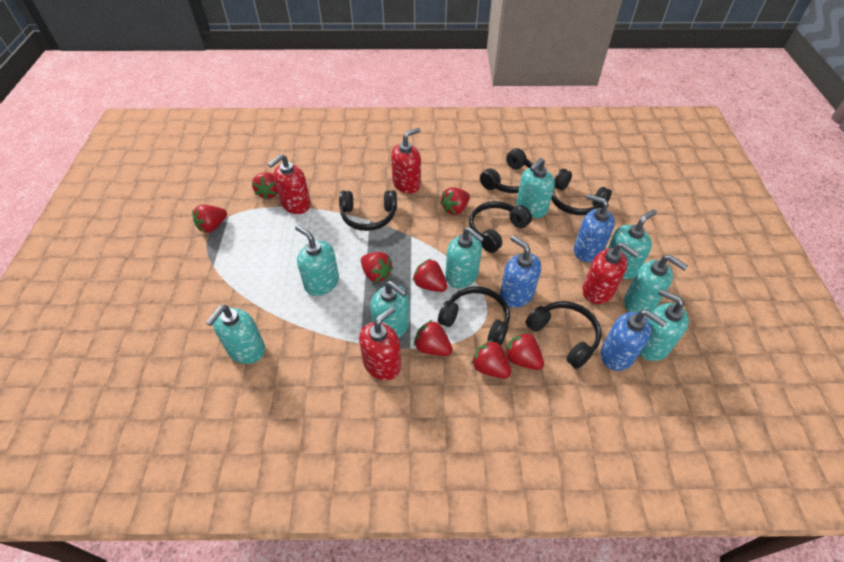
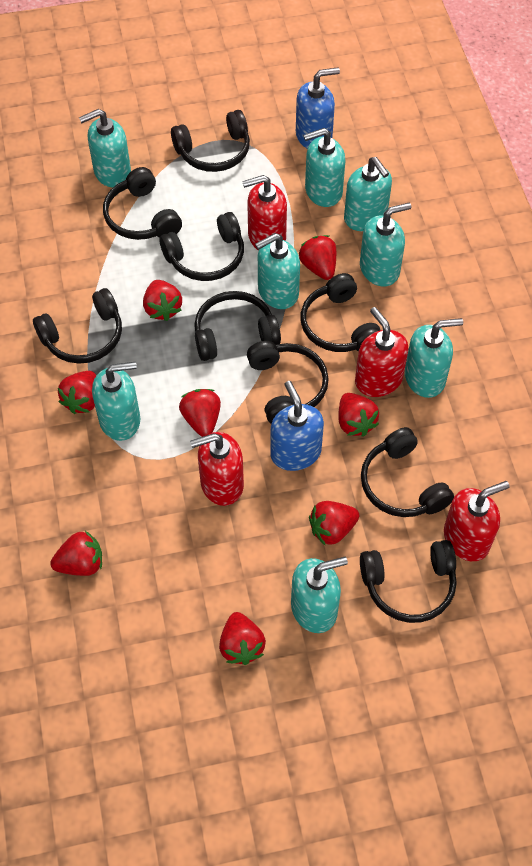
black headphones: 6 -> 9
blue soap dispenser: 3 -> 2

